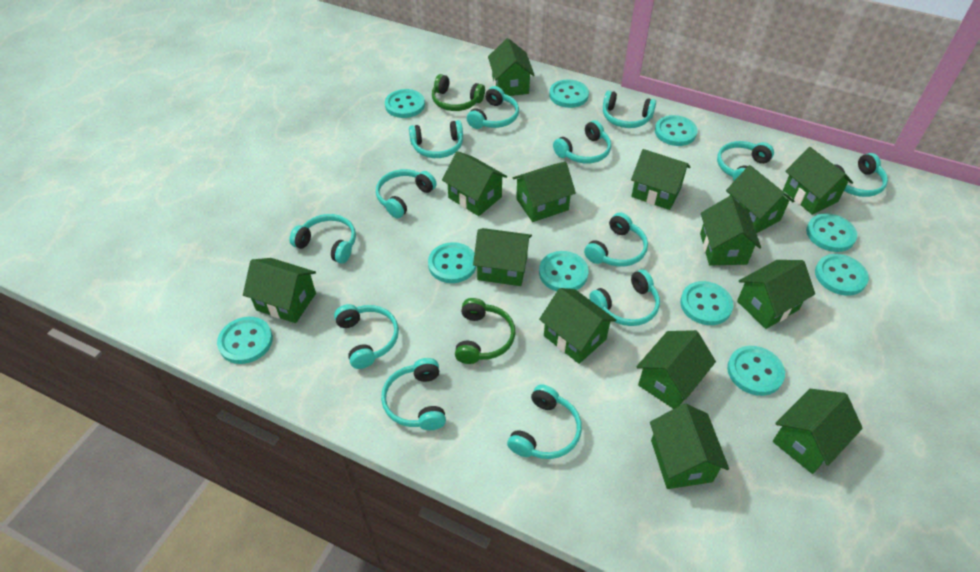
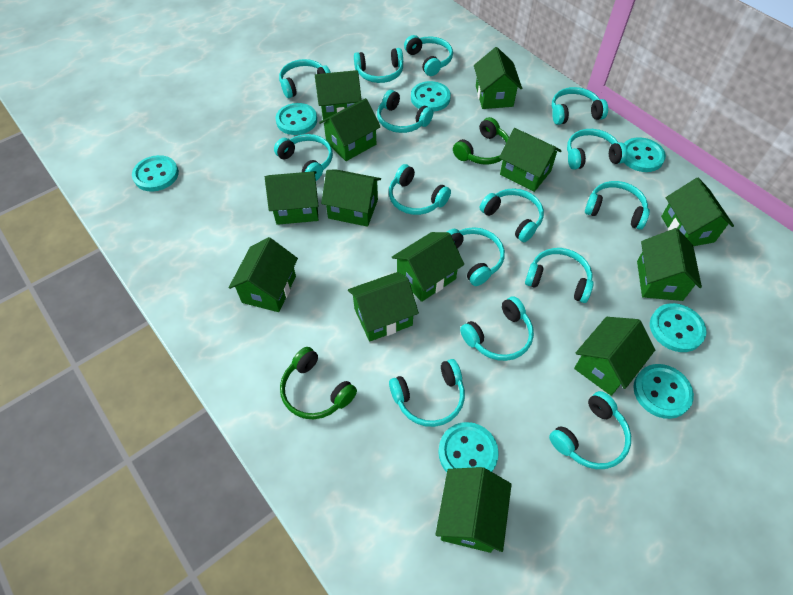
green house: 14 -> 13
turquoise button: 10 -> 7
turquoise headphones: 13 -> 15

